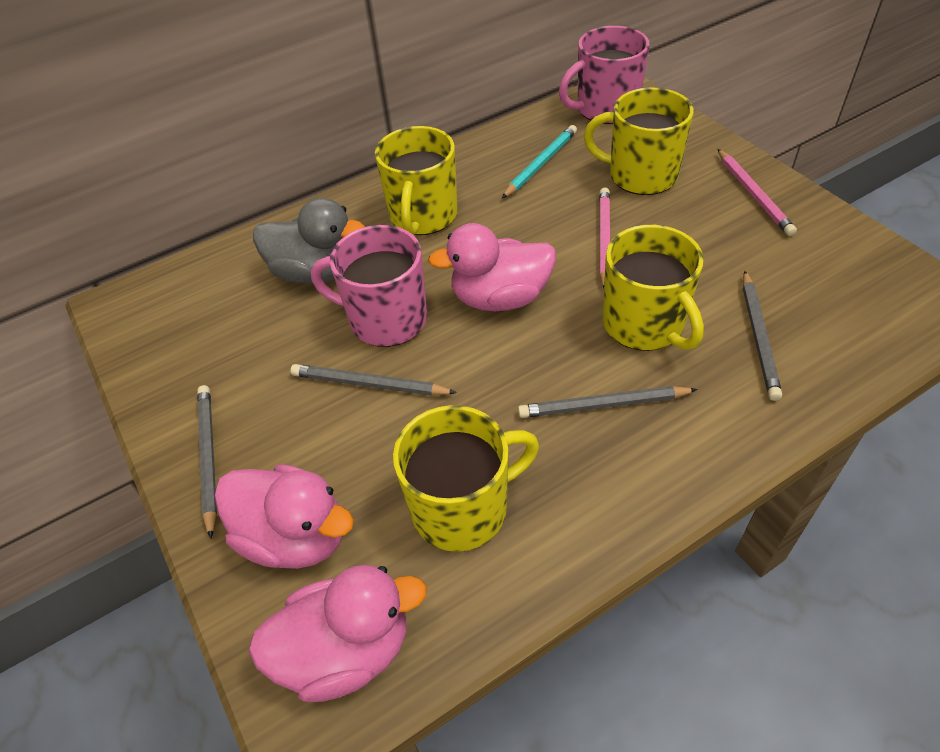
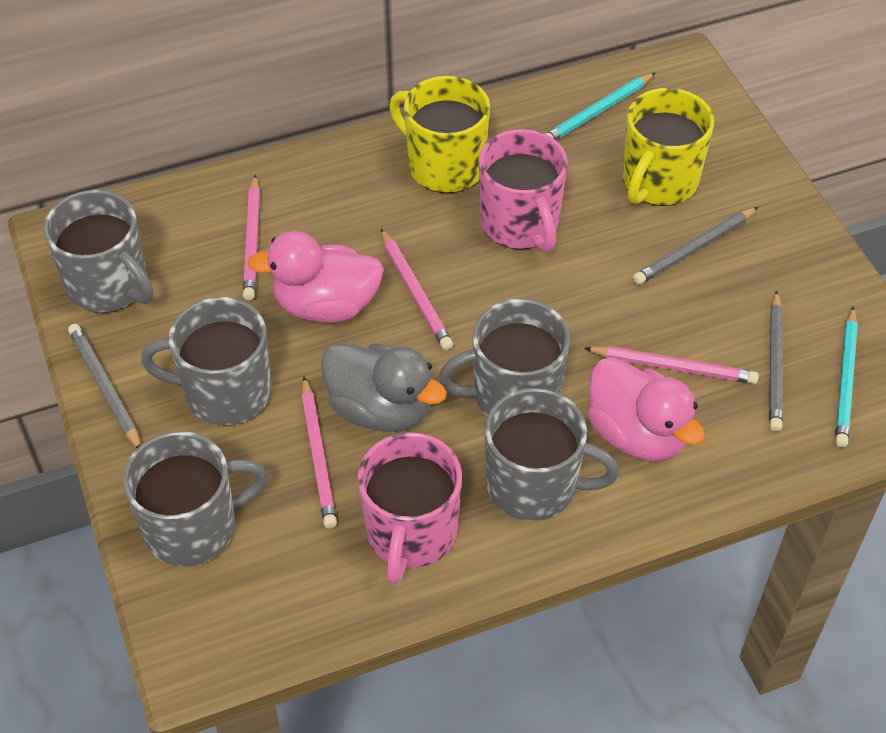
grey mug: 0 -> 5
grey pencil: 4 -> 3
pink duck: 3 -> 2
pink pencil: 2 -> 4
turquoise pencil: 1 -> 2
yellow mug: 4 -> 2

